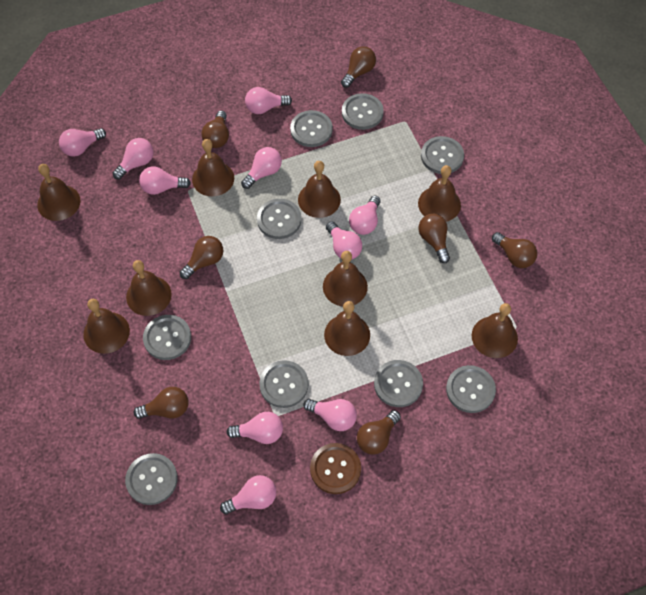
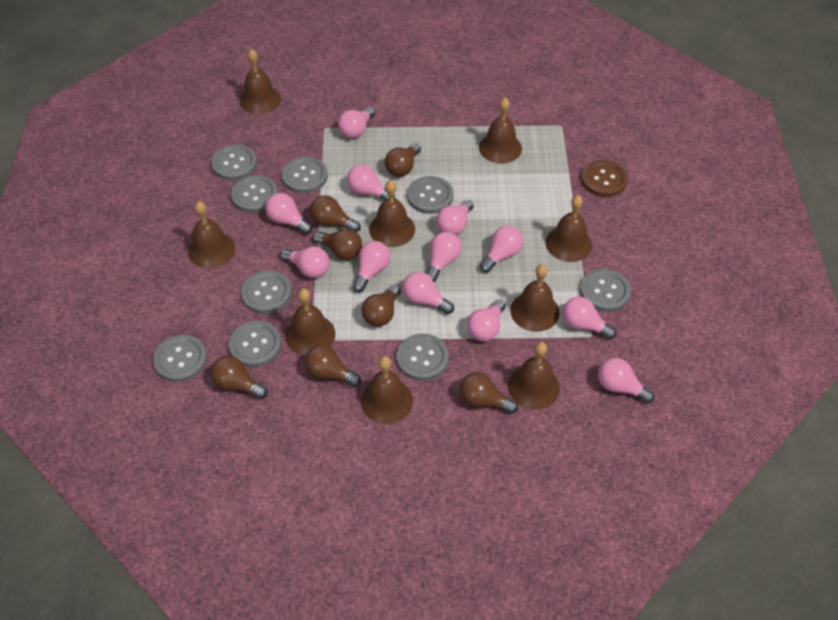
pink light bulb: 10 -> 12

